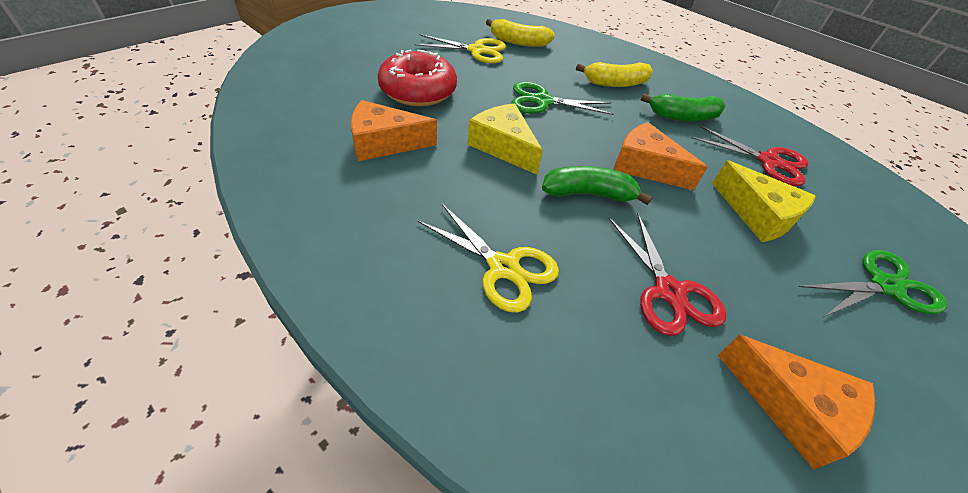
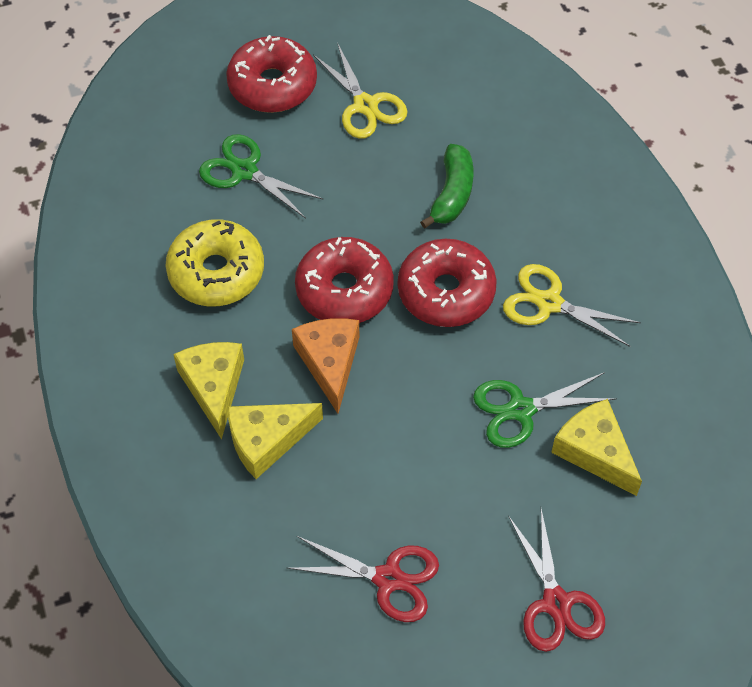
green banana: 2 -> 1
orange cheese: 3 -> 1
red donut: 1 -> 3
yellow banana: 2 -> 0
yellow cheese: 2 -> 3
yellow donut: 0 -> 1

